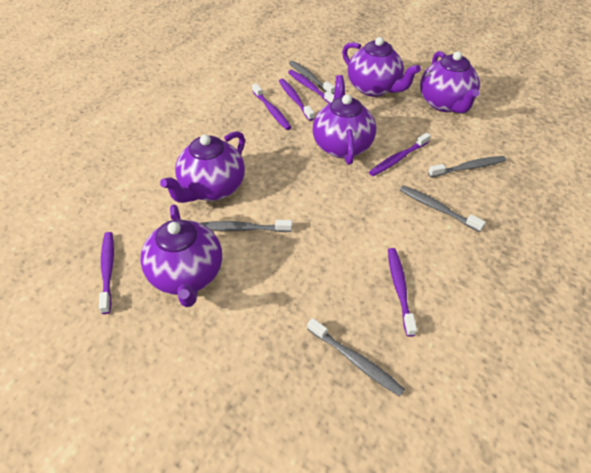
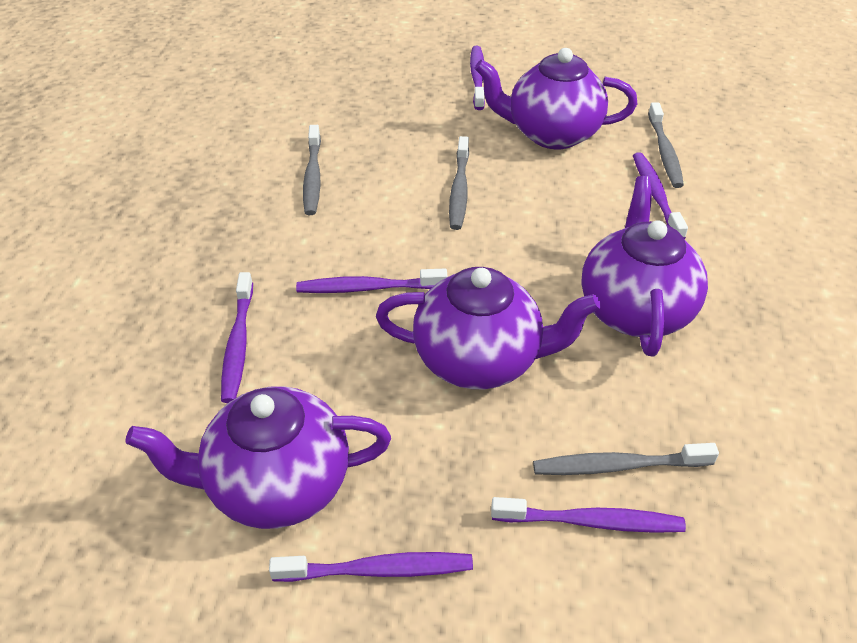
grey toothbrush: 5 -> 4
purple teapot: 5 -> 4

